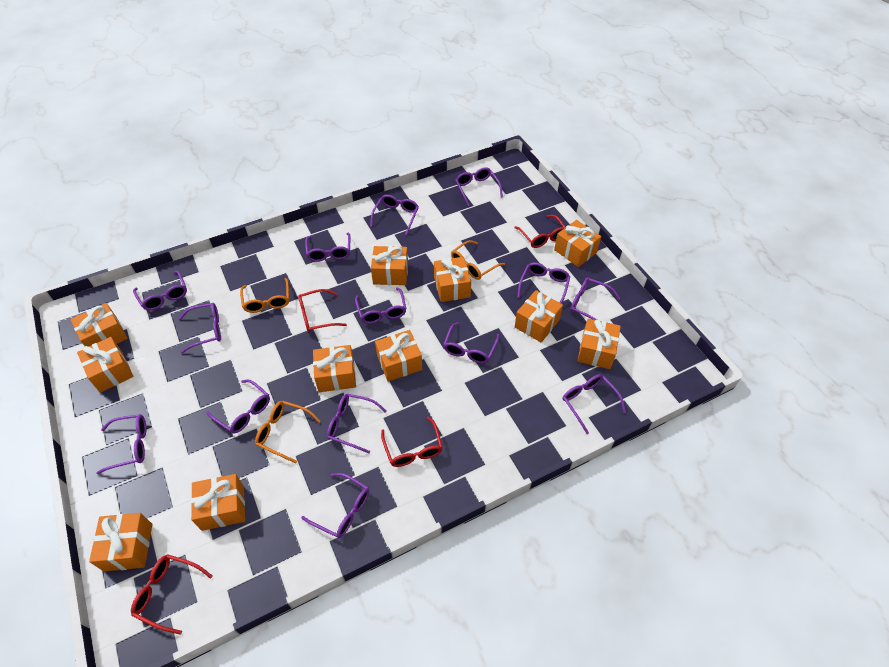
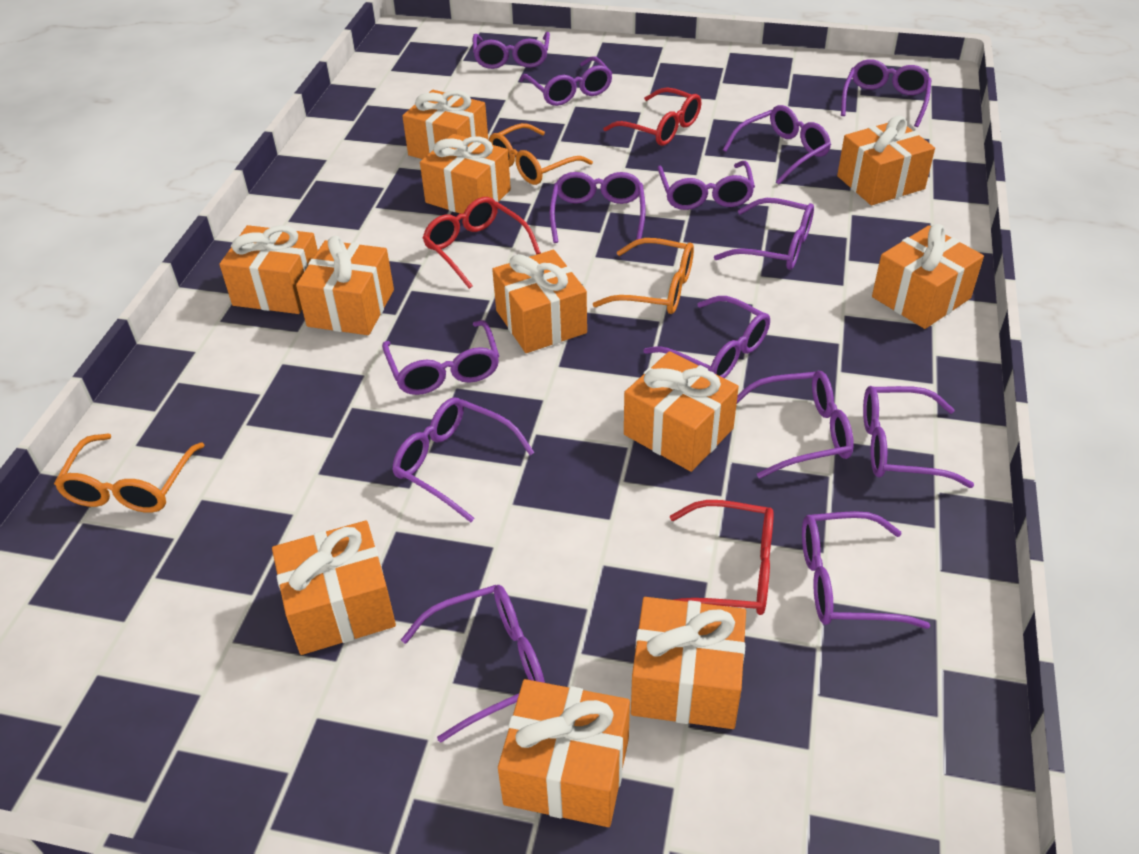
red glasses: 4 -> 3

